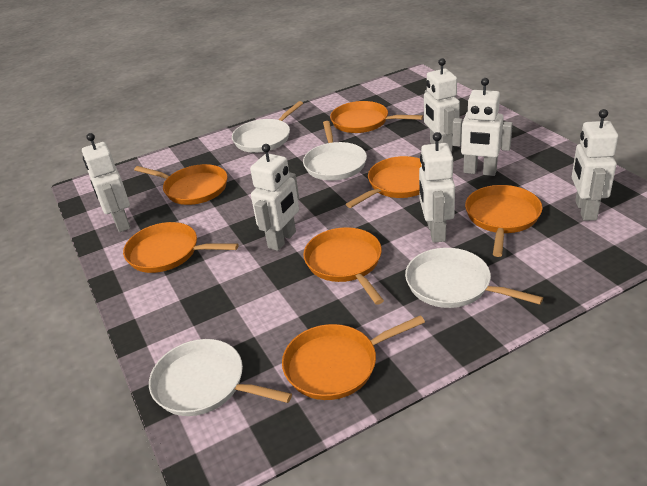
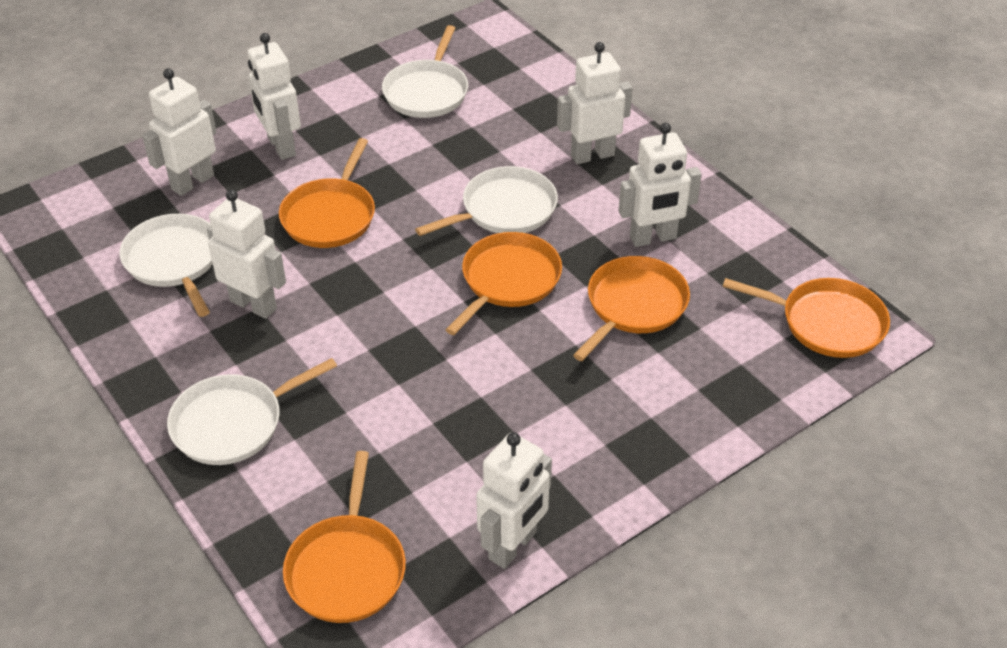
orange pan: 7 -> 5

